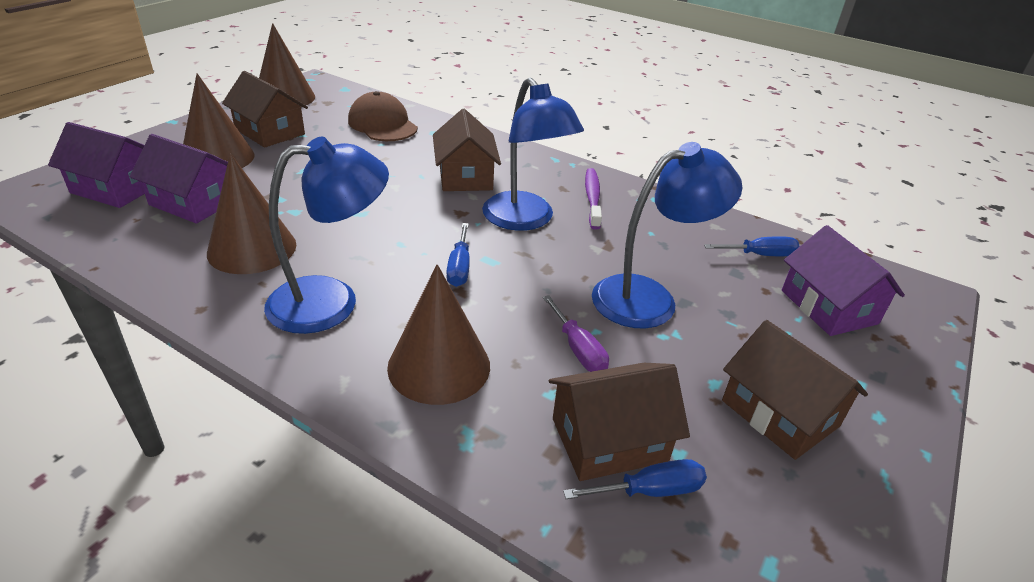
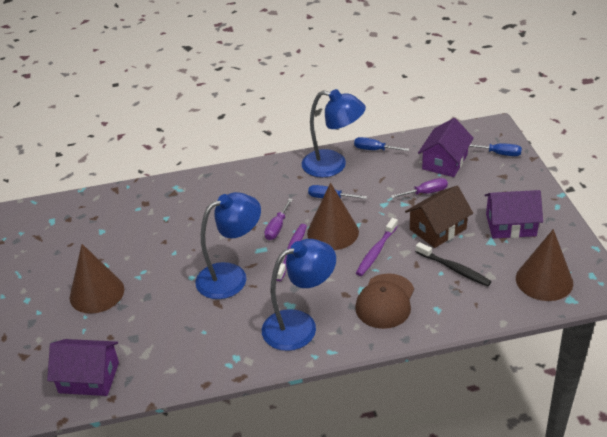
black toothbrush: 0 -> 1
brown cone: 4 -> 3
brown house: 4 -> 1
purple screwdriver: 1 -> 2
purple toothbrush: 1 -> 2

